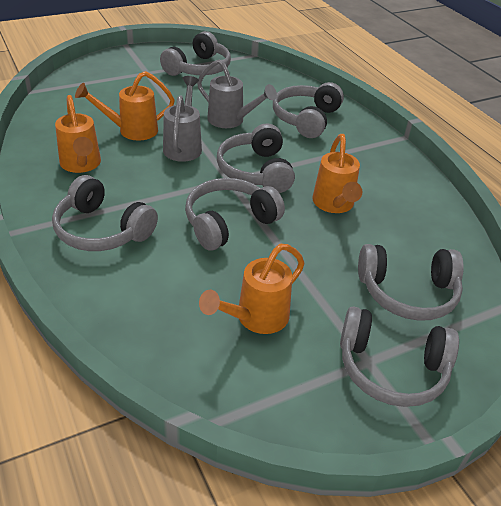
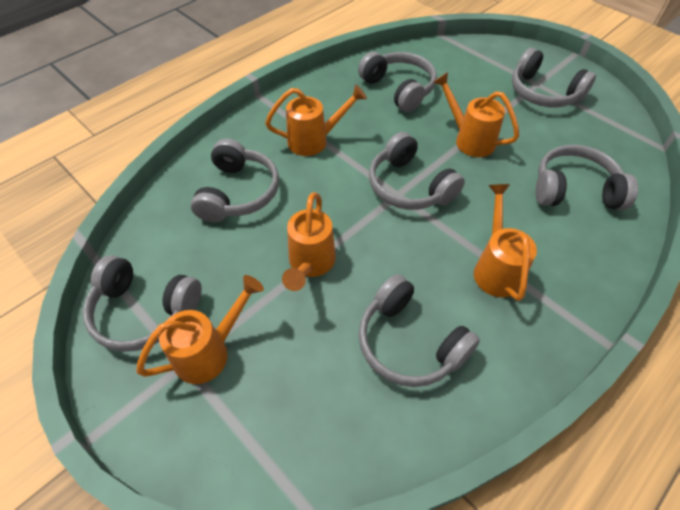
grey watering can: 2 -> 0
orange watering can: 4 -> 5

